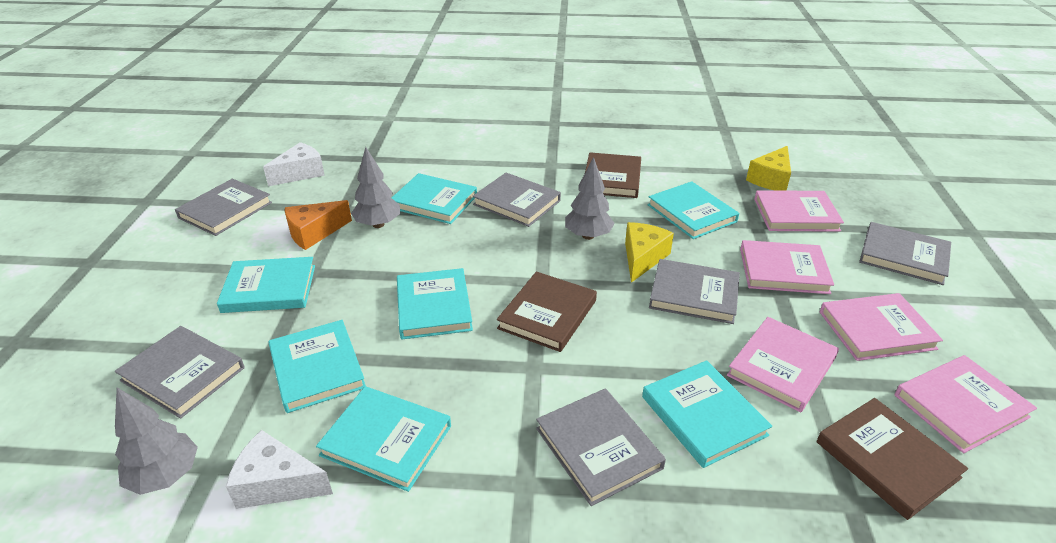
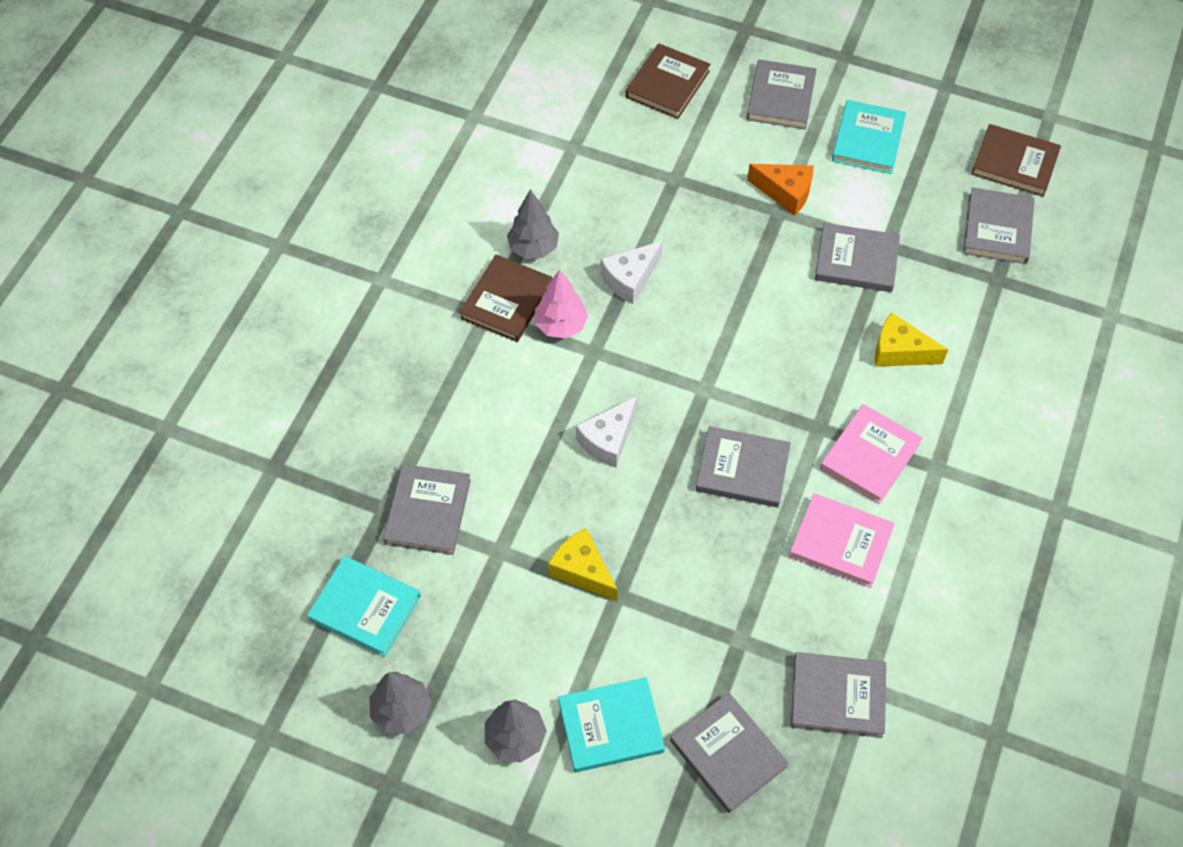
grey book: 6 -> 7
pink book: 5 -> 2
pink tree: 0 -> 1
turquoise book: 7 -> 3

